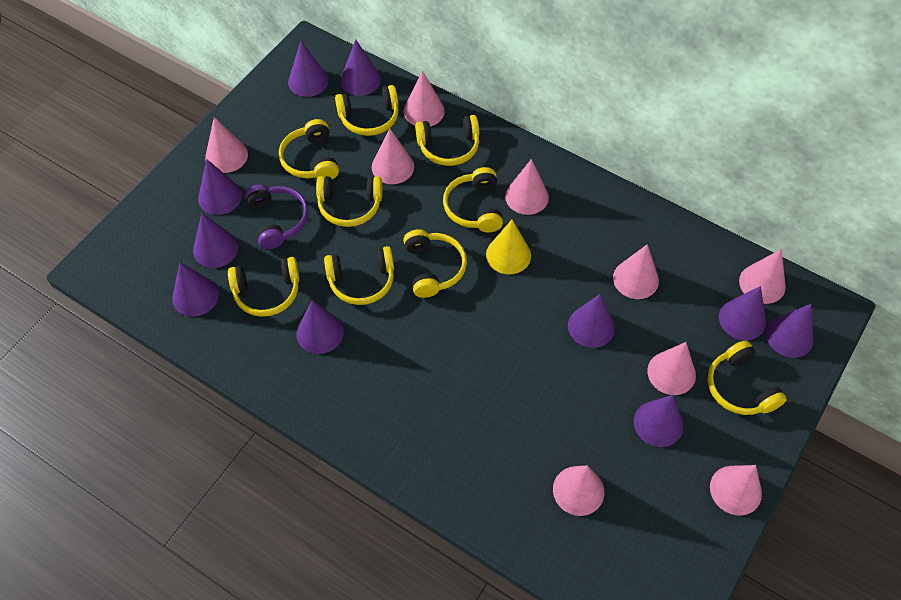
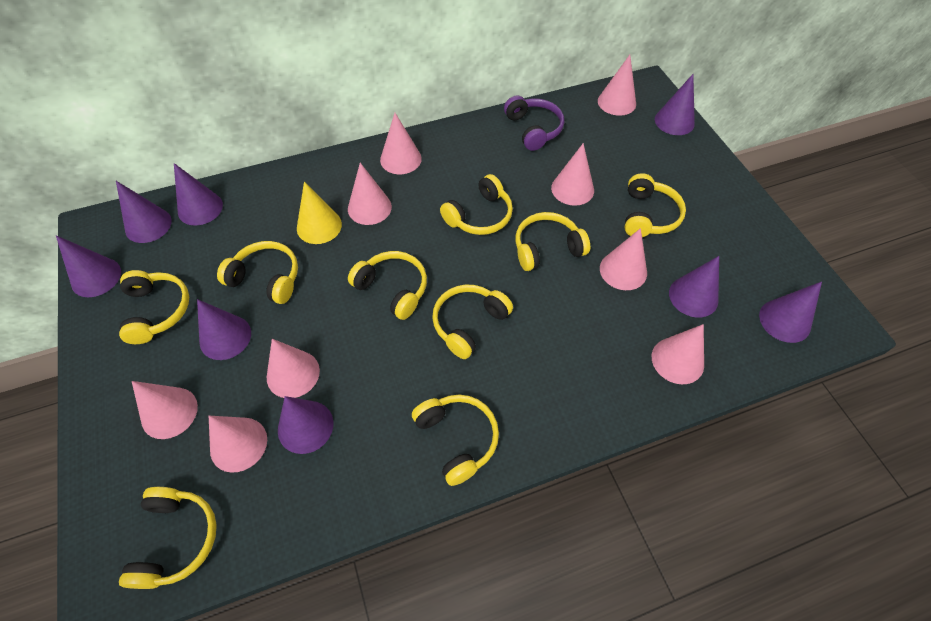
purple cone: 10 -> 8

